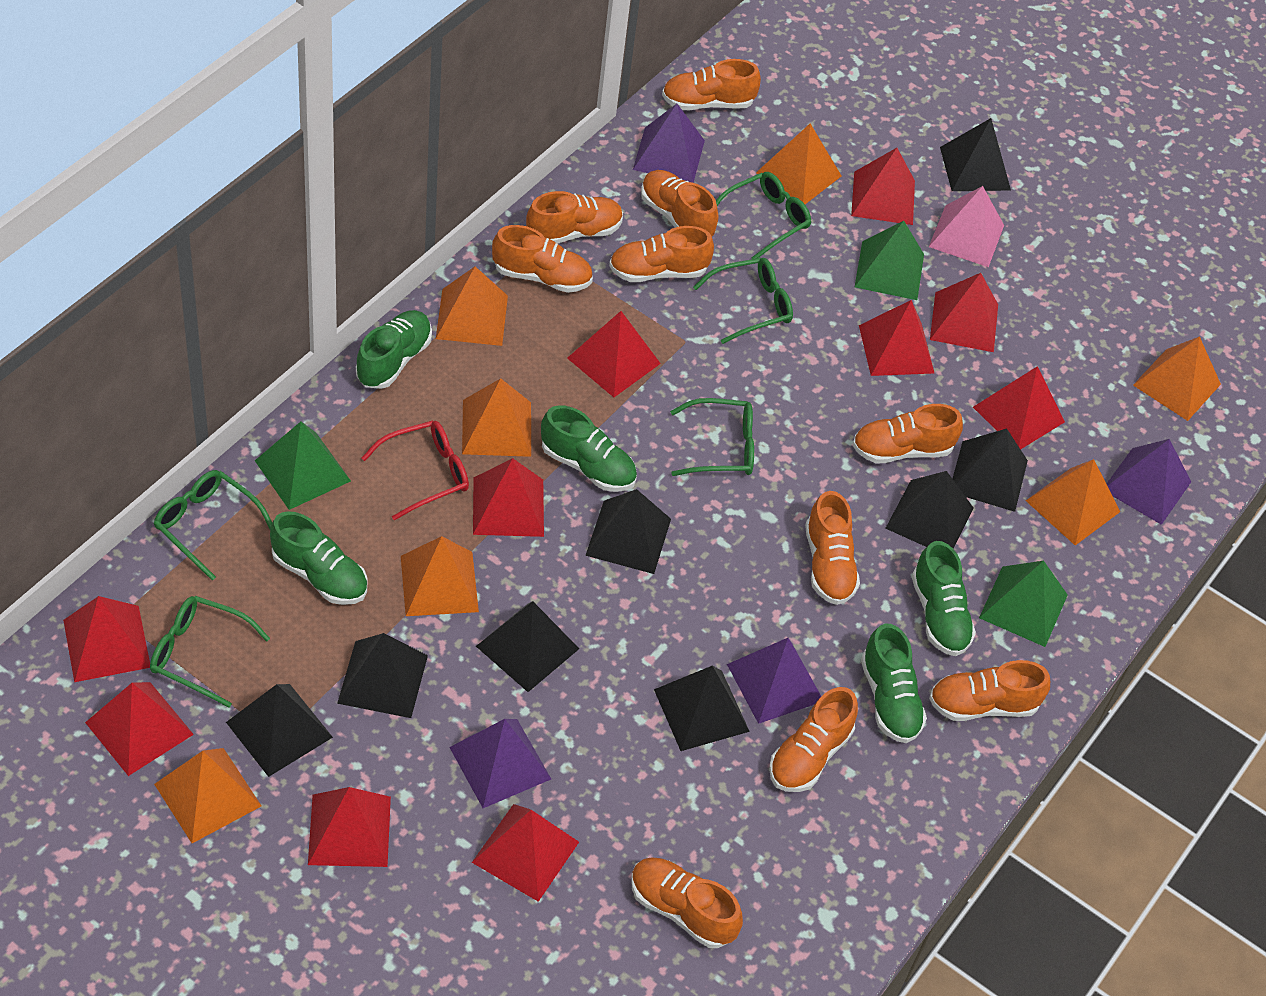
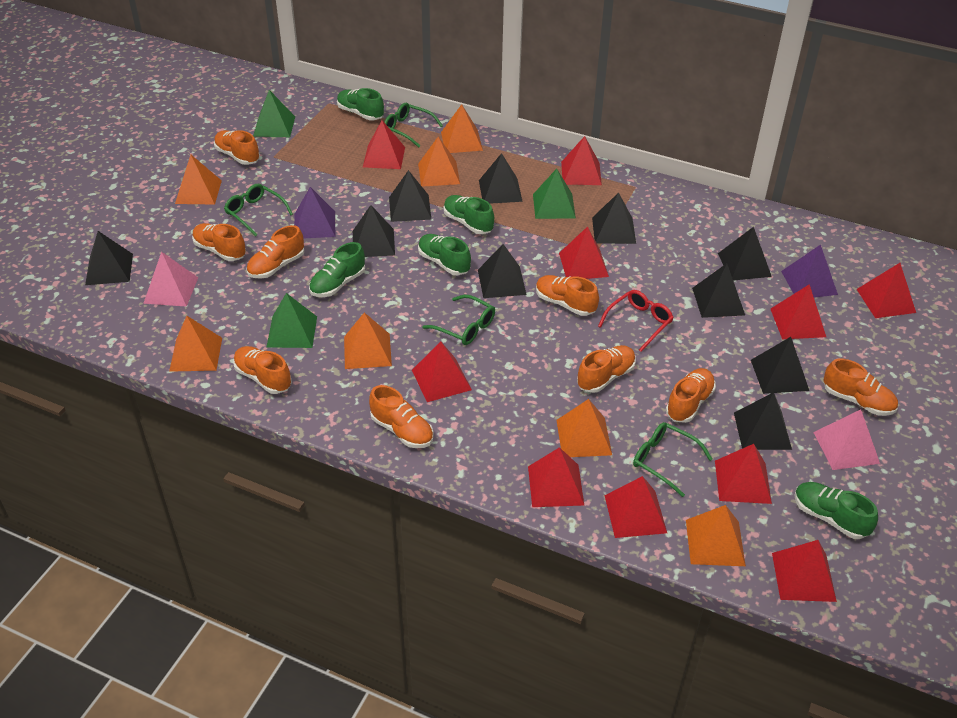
black pyramid: 8 -> 10
green glasses: 5 -> 4
orange shoe: 10 -> 9
pink pyramid: 1 -> 2
purple pyramid: 4 -> 2

